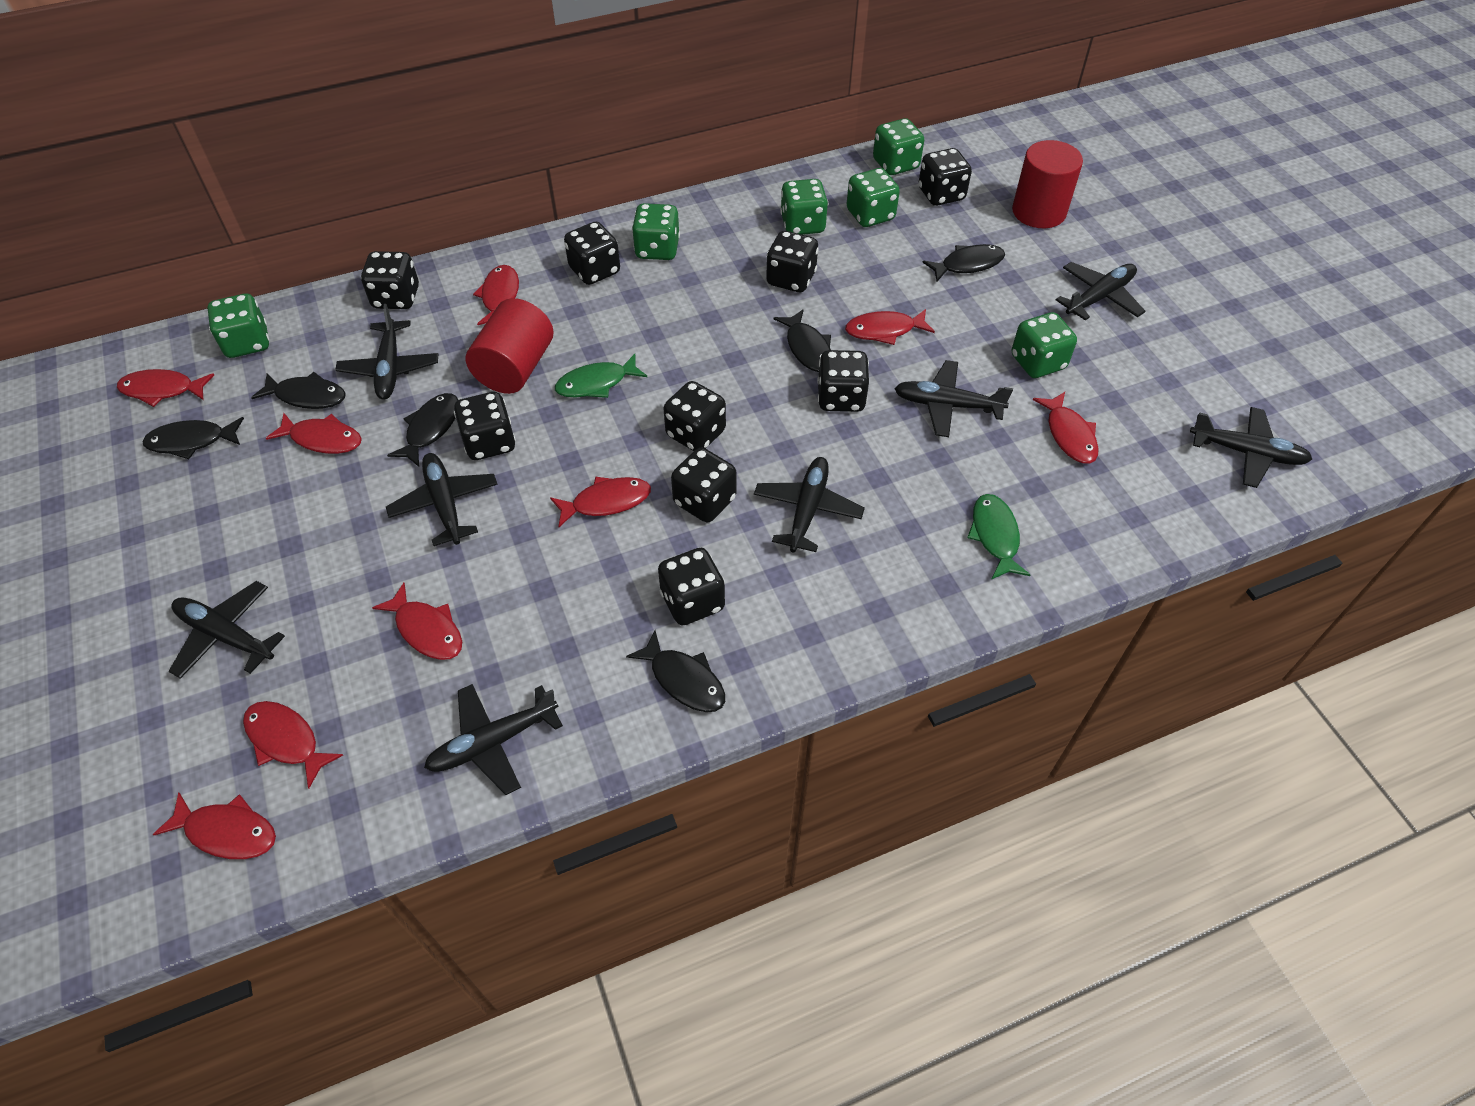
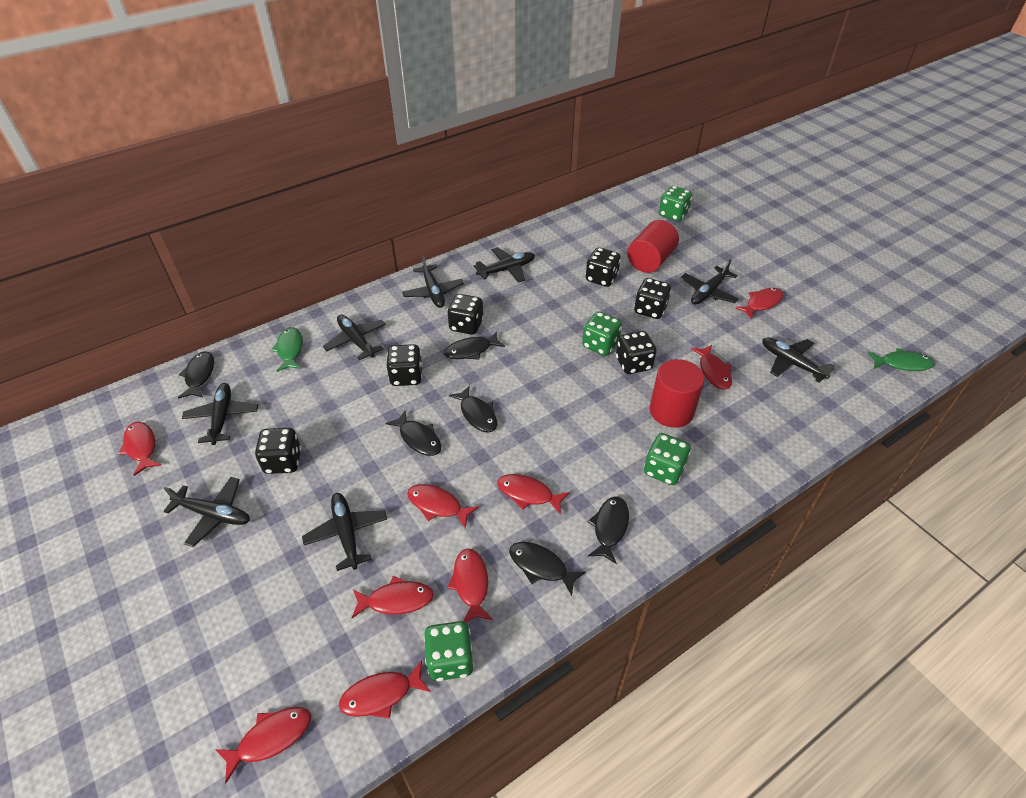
black dice: 9 -> 6
green dice: 6 -> 4

